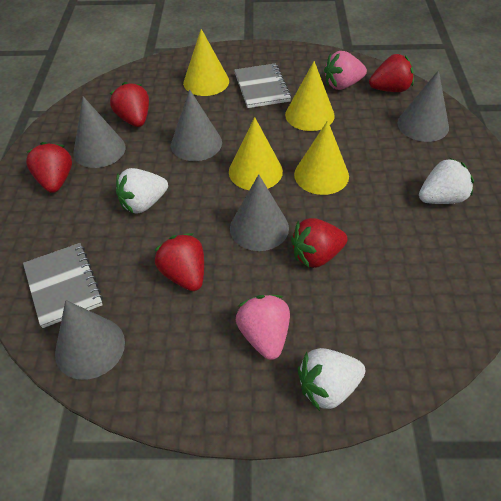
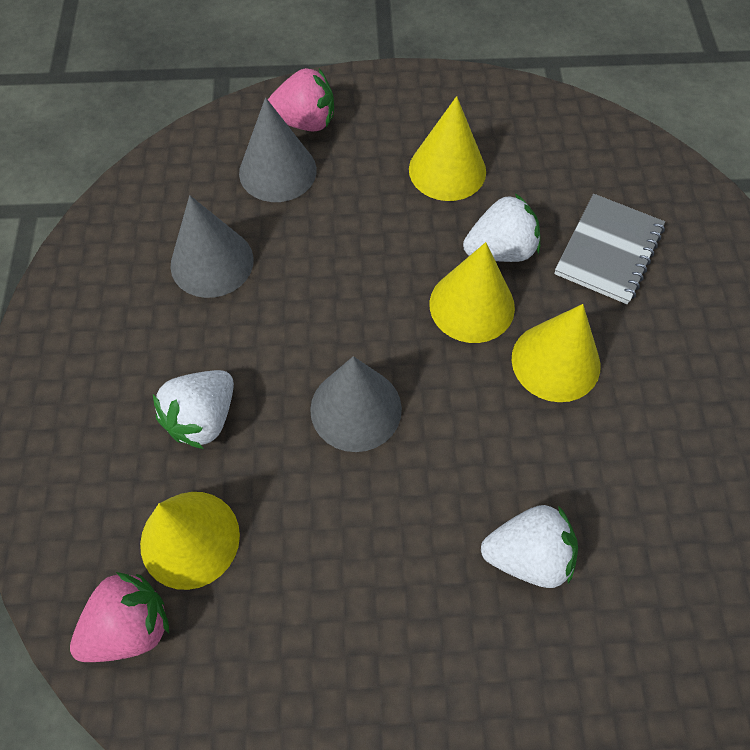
grey cone: 5 -> 3
grey notebook: 2 -> 1
red strawberry: 5 -> 0

